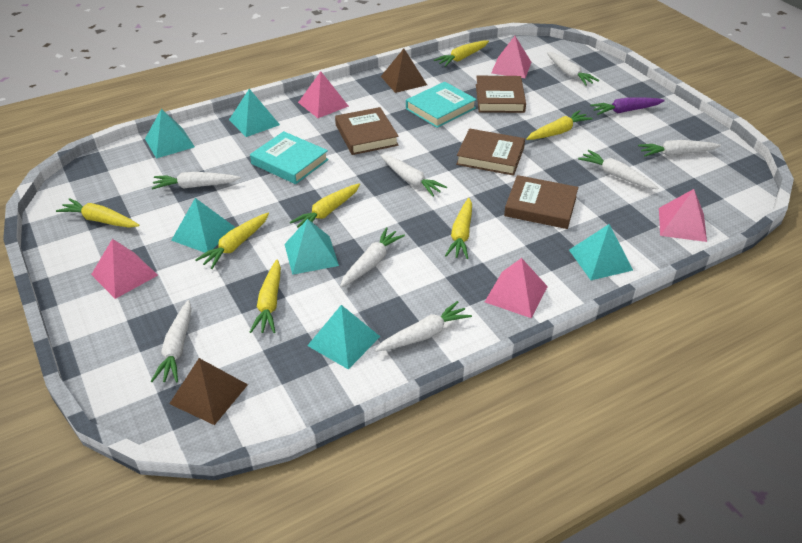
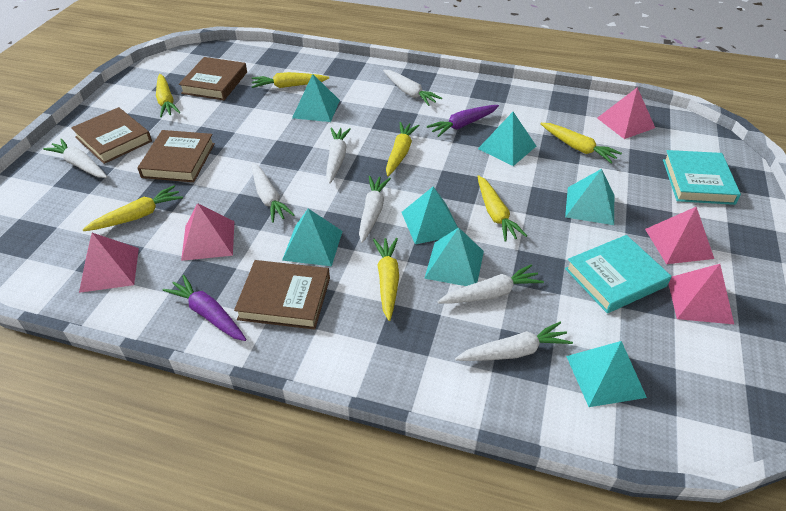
brown pyramid: 2 -> 0
purple carrot: 1 -> 2
turquoise pyramid: 6 -> 7
white carrot: 8 -> 7

